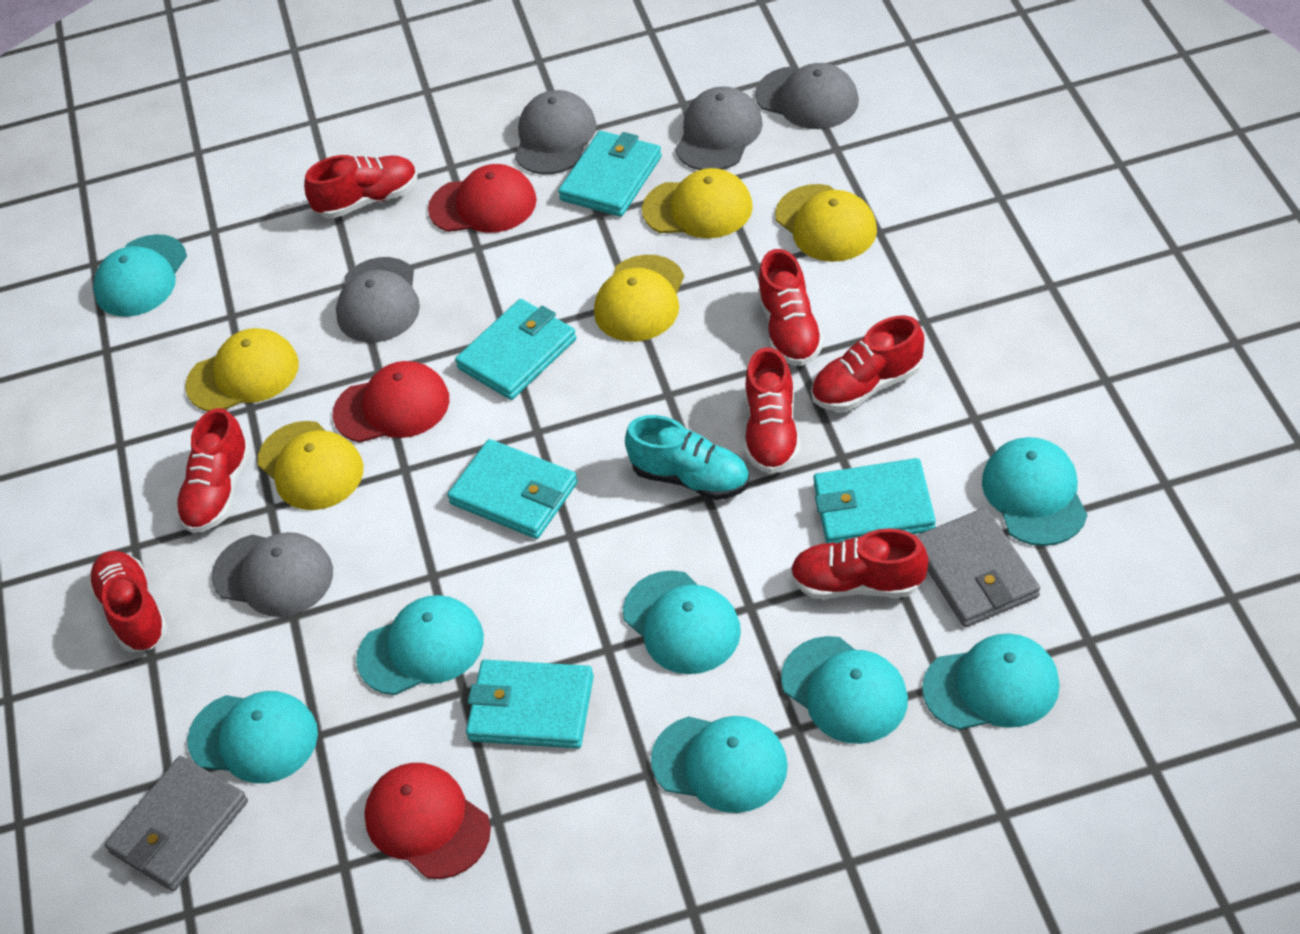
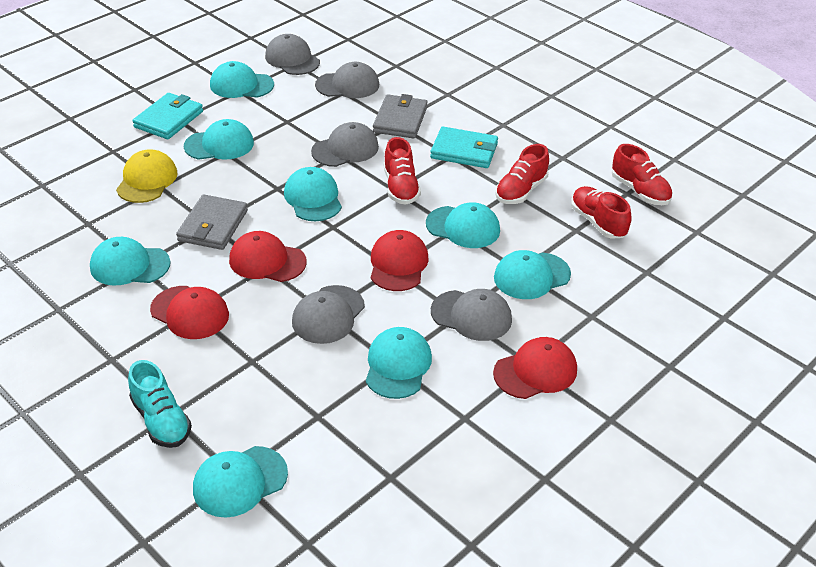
red cap: 3 -> 4
red shoe: 7 -> 4
turquoise wallet: 5 -> 2
yellow cap: 5 -> 1

